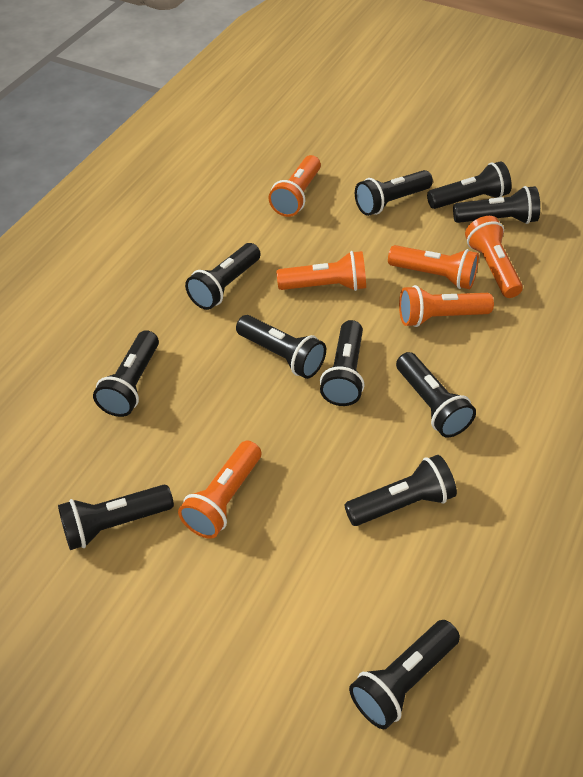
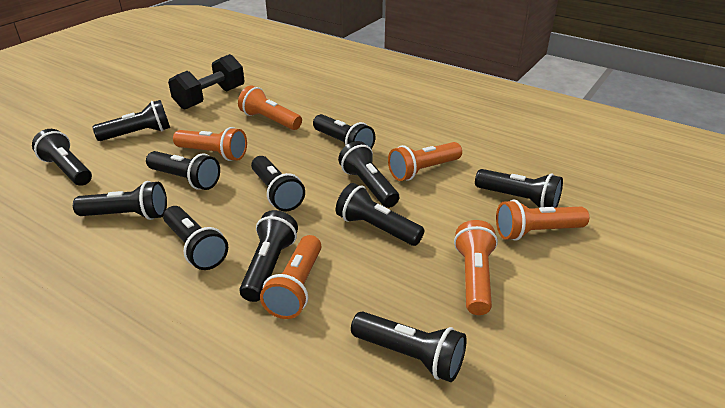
black dumbbell: 0 -> 1
black flashlight: 11 -> 12

